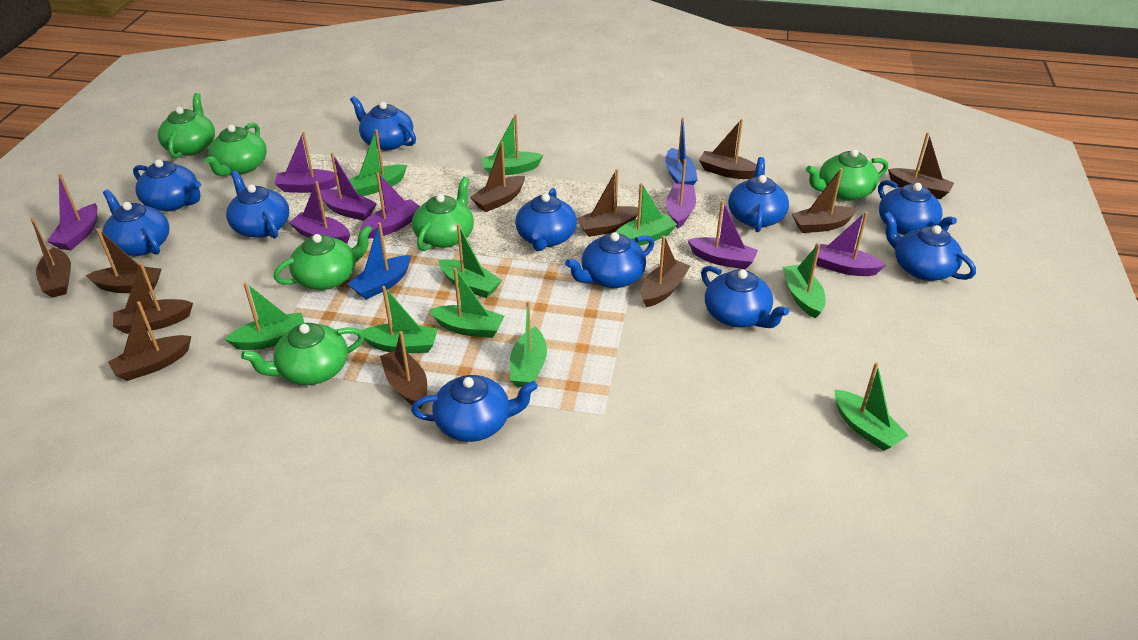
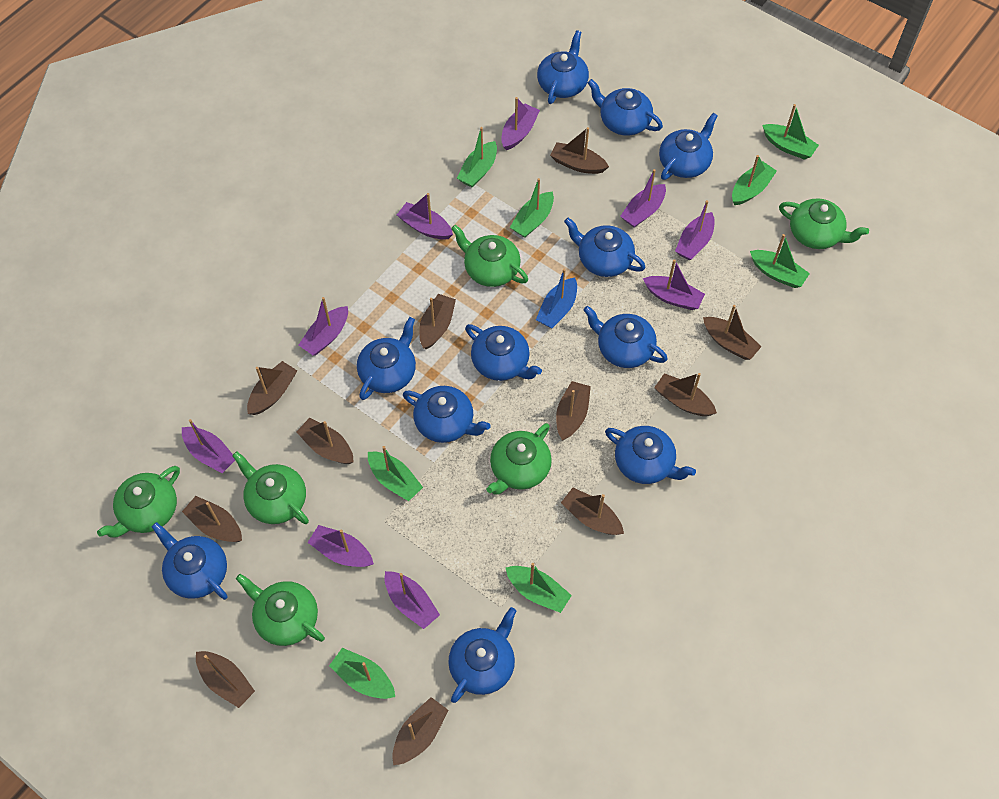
blue boat: 2 -> 1
green boat: 10 -> 8
purple boat: 8 -> 9

